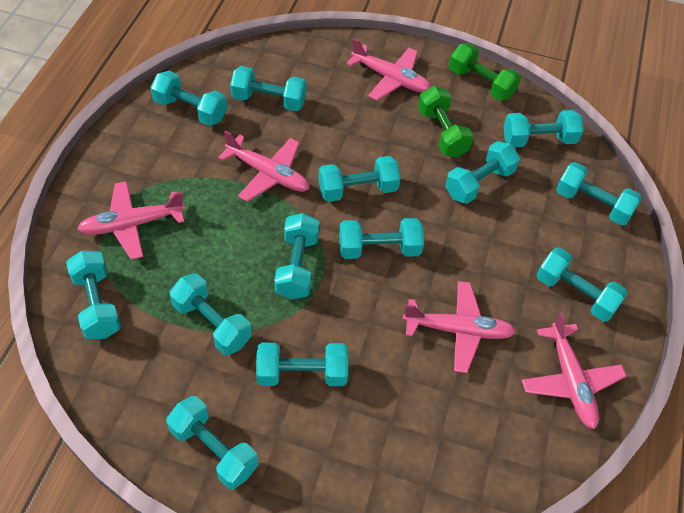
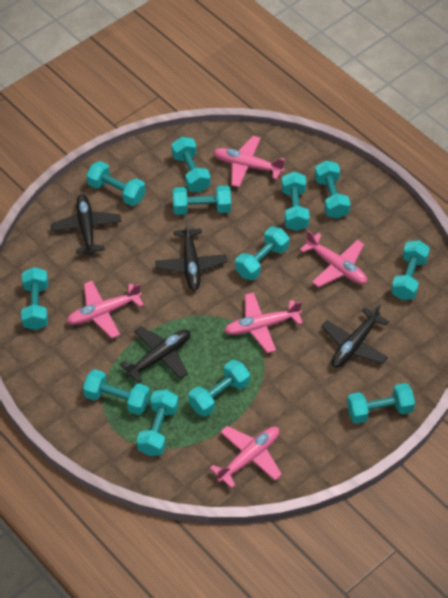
black plane: 0 -> 4
green dumbbell: 2 -> 0
turquoise dumbbell: 13 -> 12

